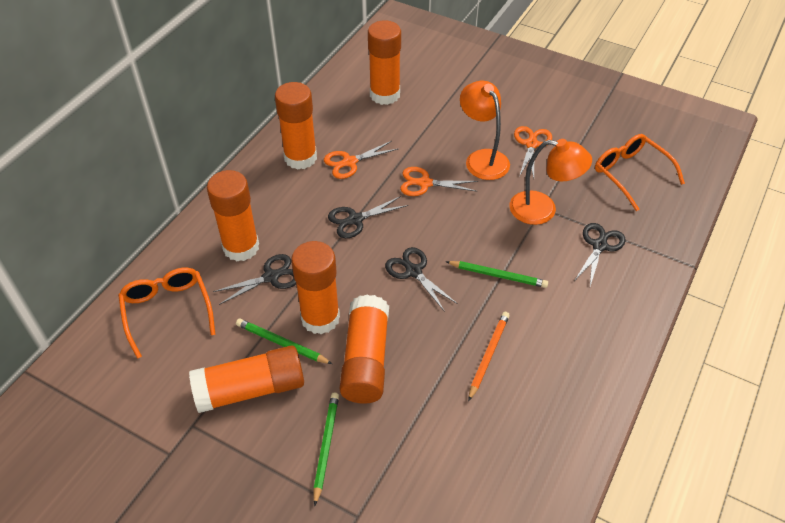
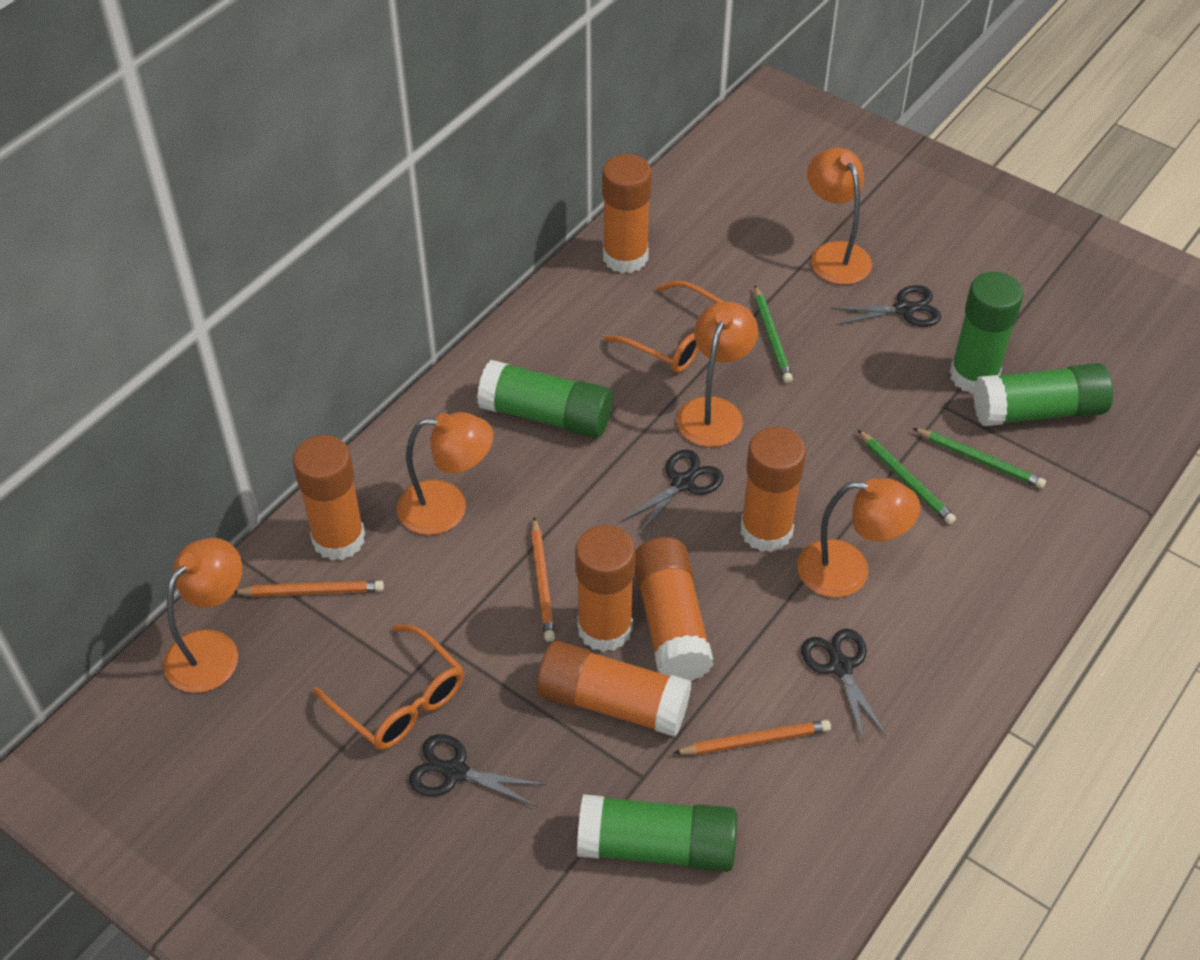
green glue stick: 0 -> 4
orange lamp: 2 -> 5
orange pencil: 1 -> 3
orange scissors: 3 -> 0

